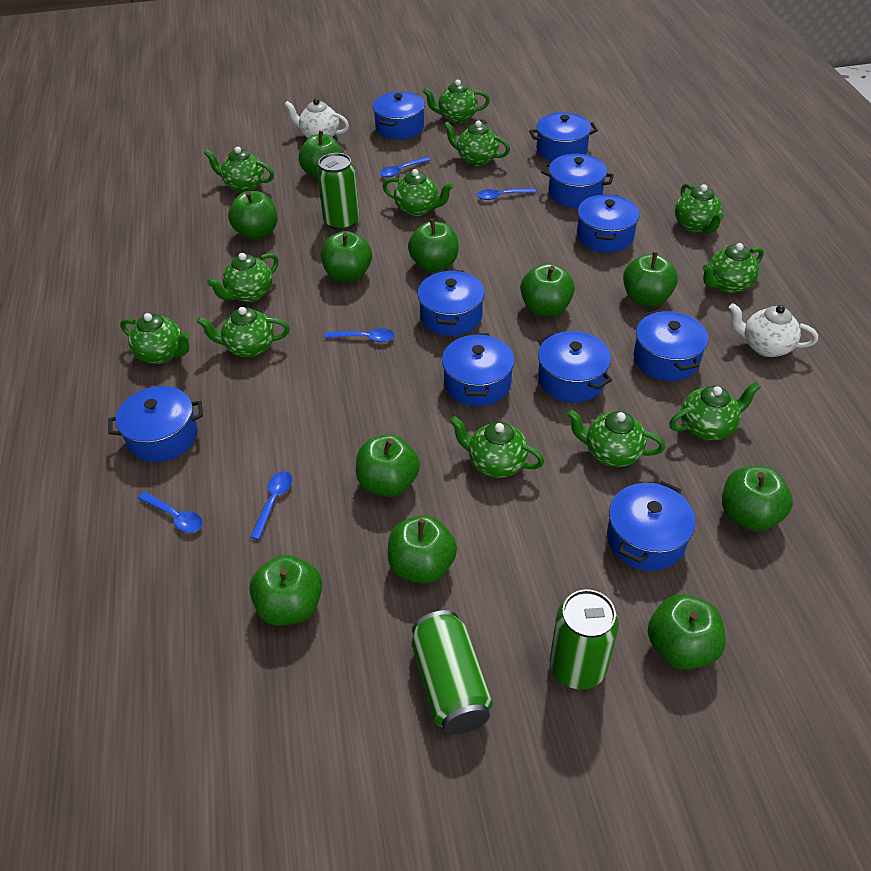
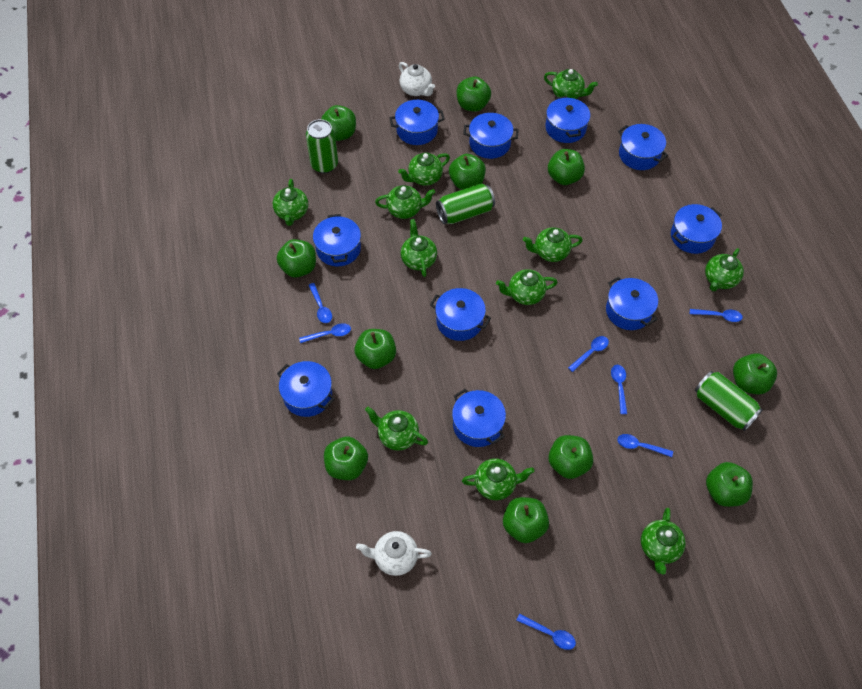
blue spoon: 5 -> 7
green teapot: 12 -> 11

